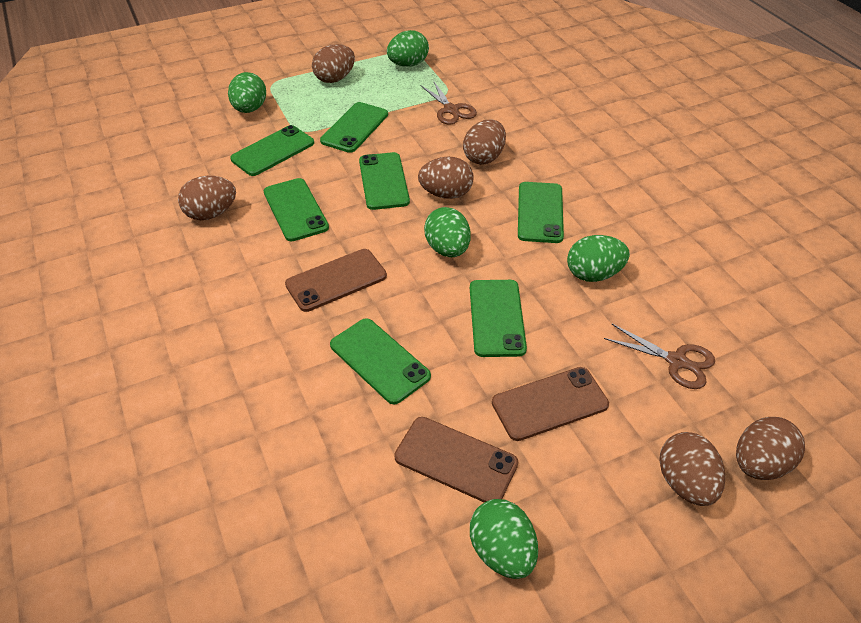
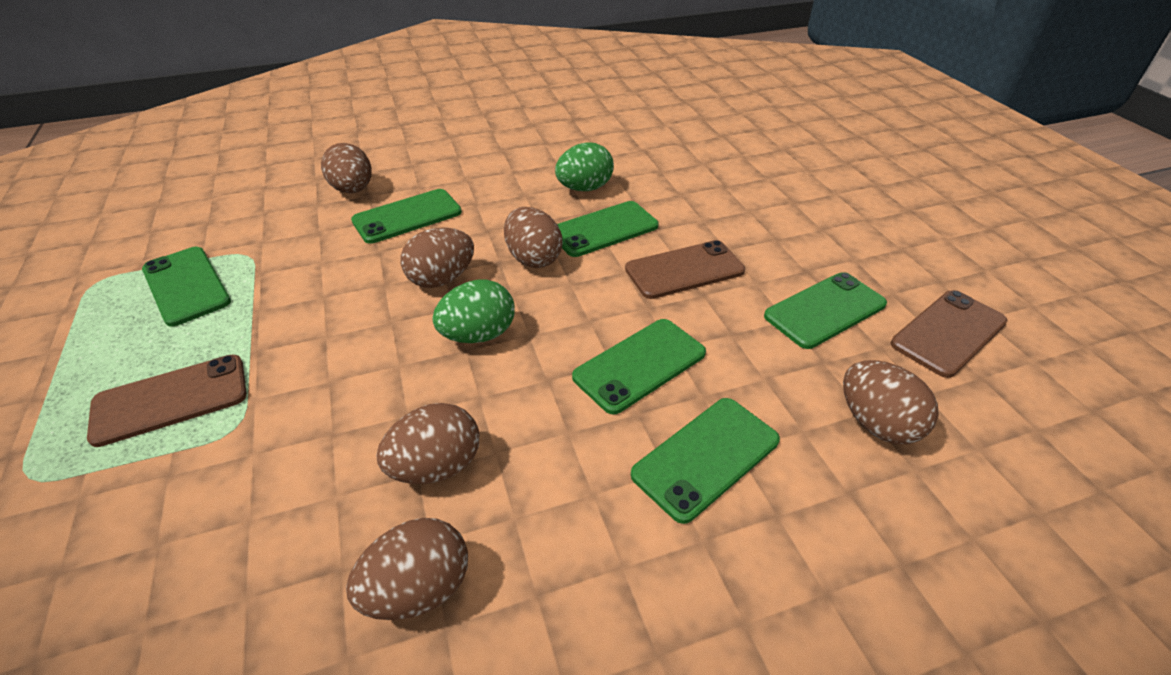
brown scissors: 2 -> 0
green egg: 5 -> 2
green phone: 7 -> 6

